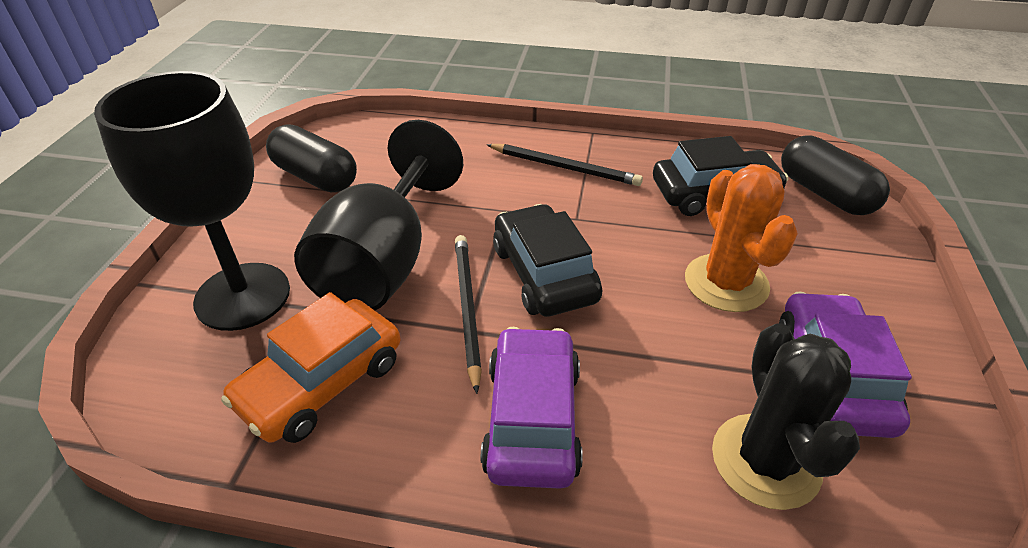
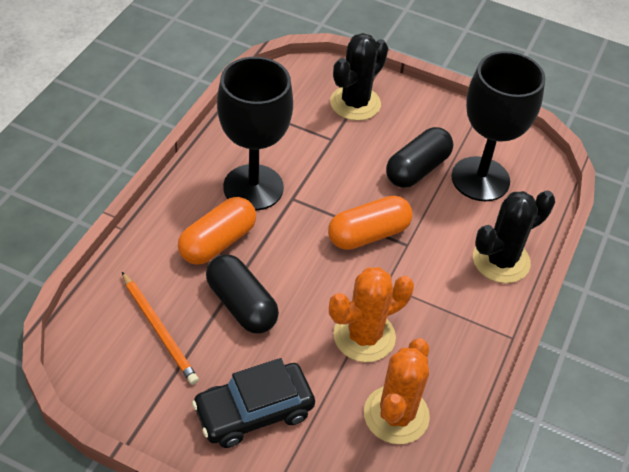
black cactus: 1 -> 2
black car: 2 -> 1
black pencil: 2 -> 0
orange cactus: 1 -> 2
orange capsule: 0 -> 2
orange car: 1 -> 0
orange pencil: 0 -> 1
purple car: 2 -> 0

